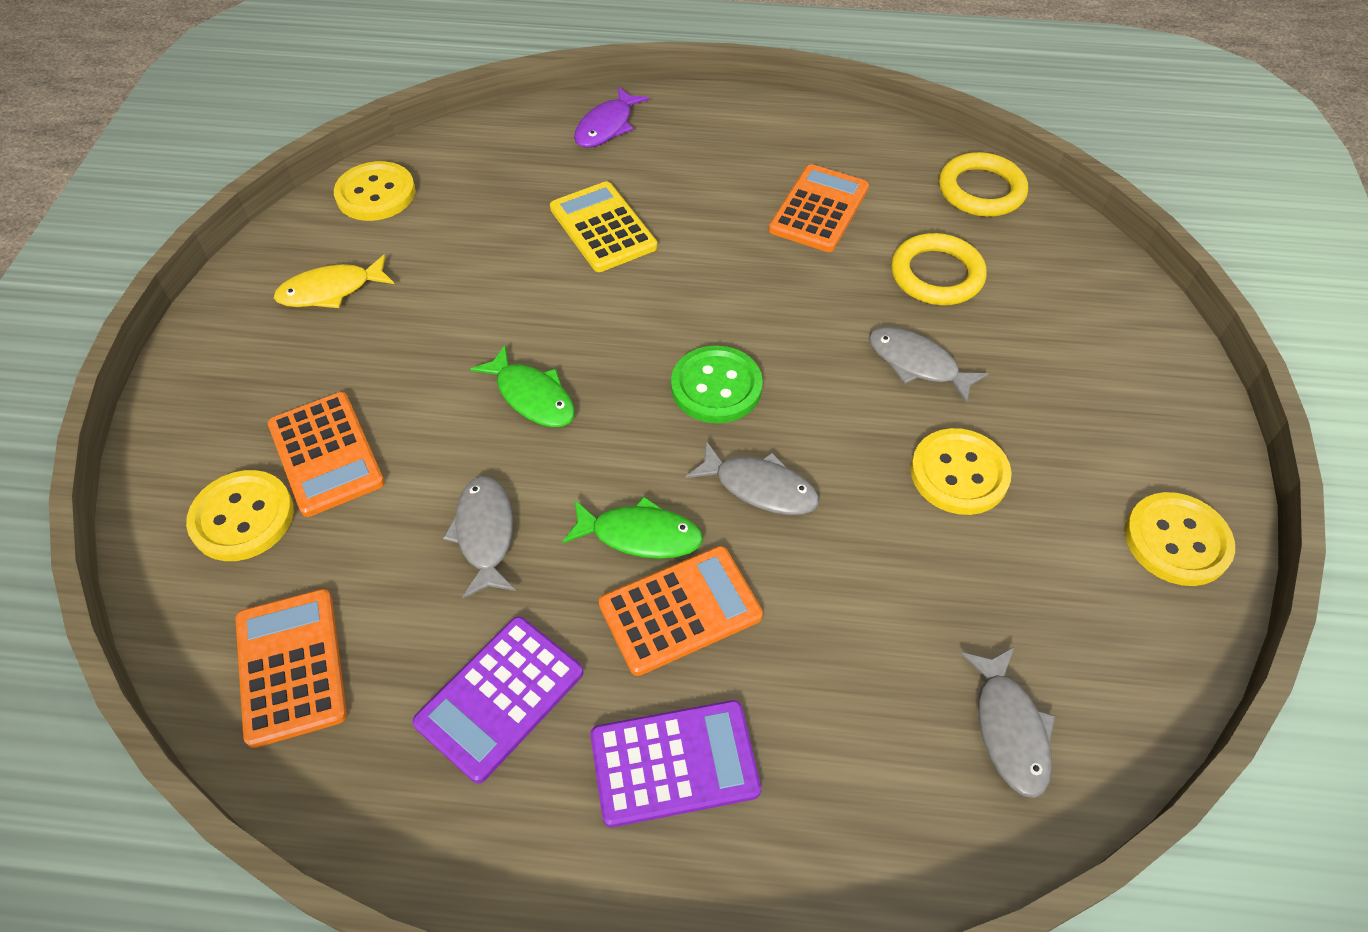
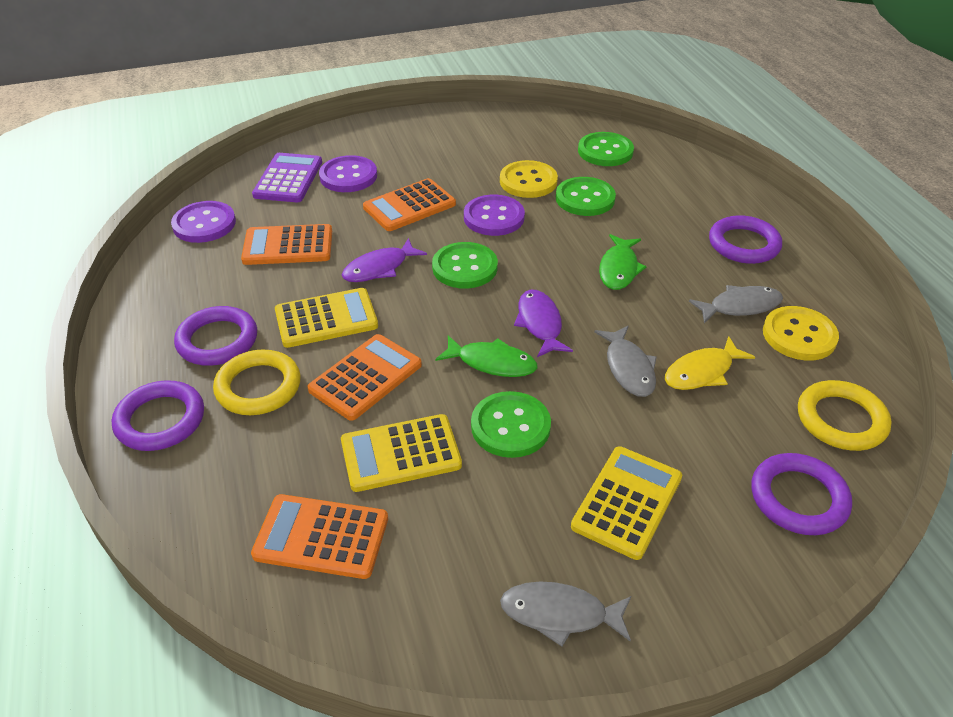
green button: 1 -> 4
grey fish: 4 -> 3
purple button: 0 -> 3
purple calculator: 2 -> 1
purple fish: 1 -> 2
purple ring: 0 -> 4
yellow button: 4 -> 2
yellow calculator: 1 -> 3

